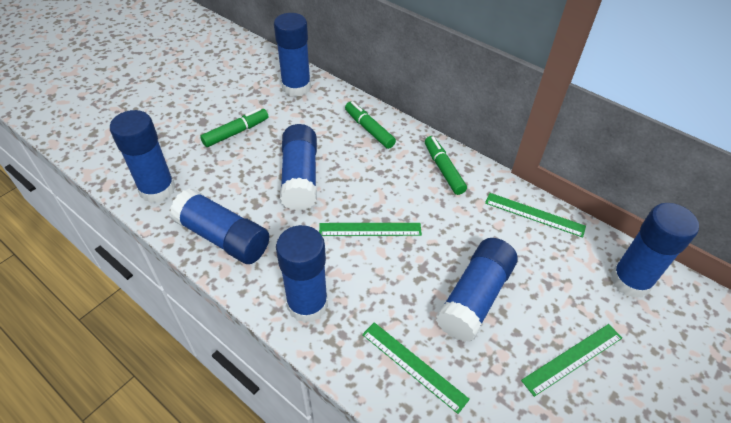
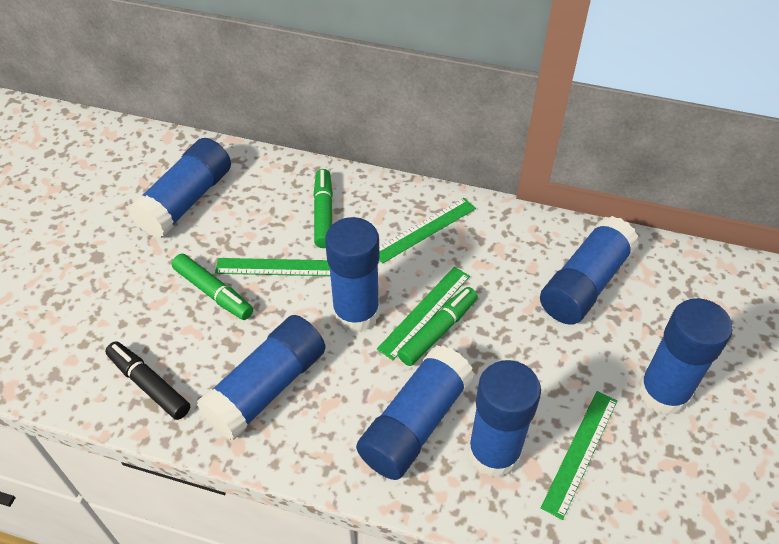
black marker: 0 -> 1

